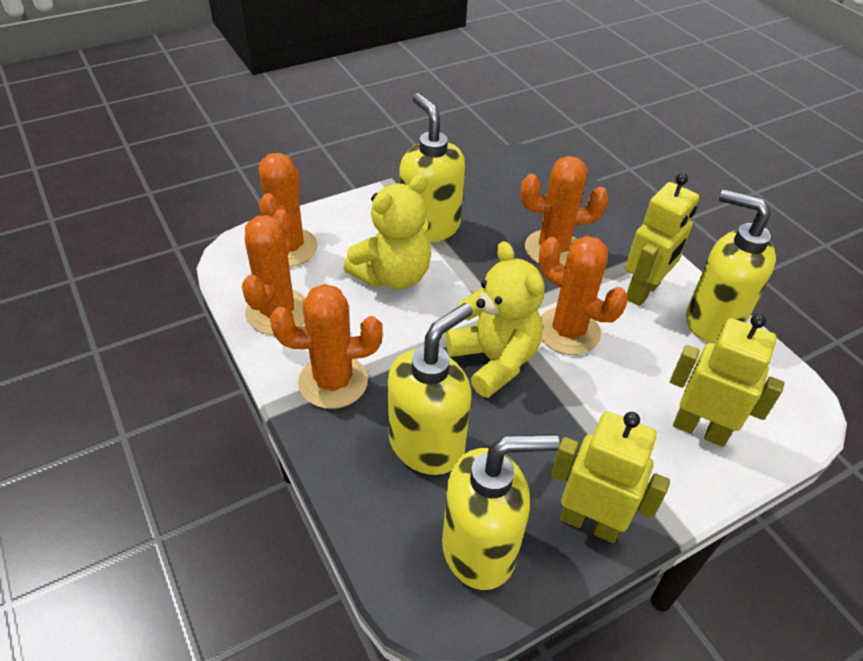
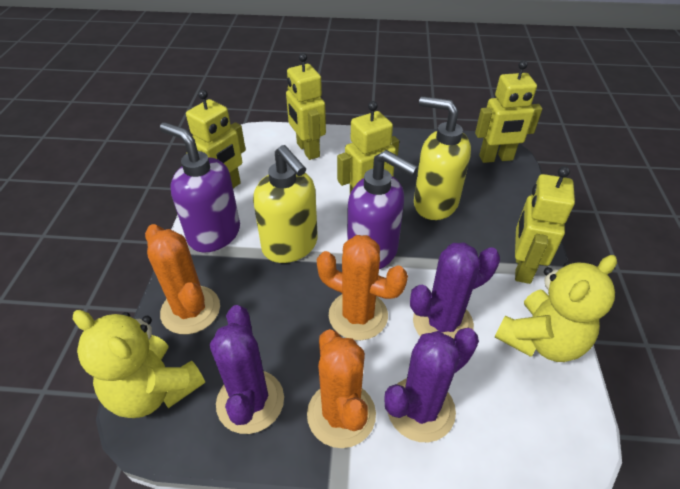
orange cactus: 5 -> 3
purple cactus: 0 -> 3
purple soap dispenser: 0 -> 2
yellow robot: 3 -> 5
yellow soap dispenser: 4 -> 2

